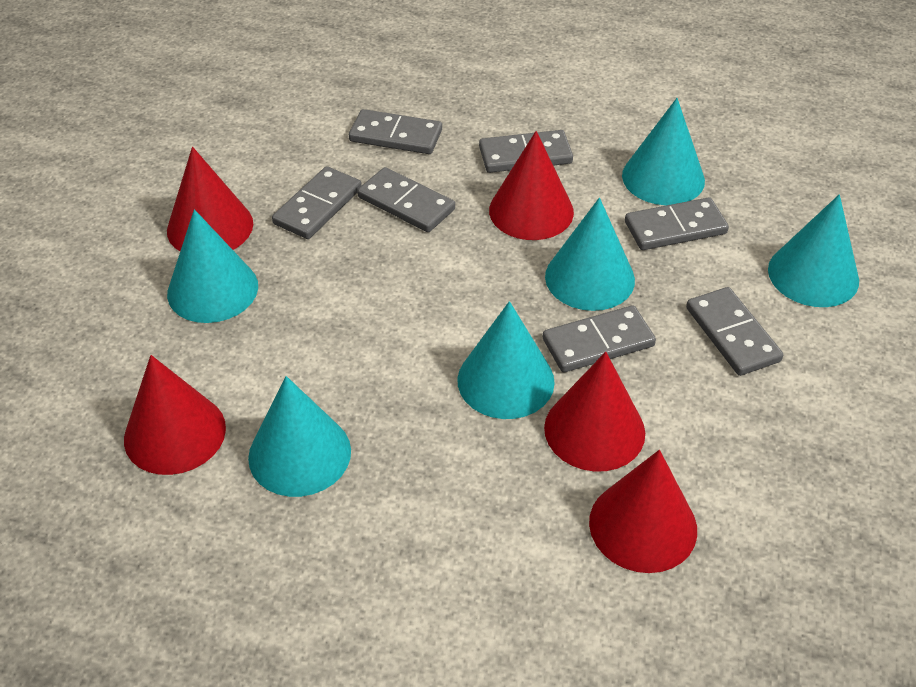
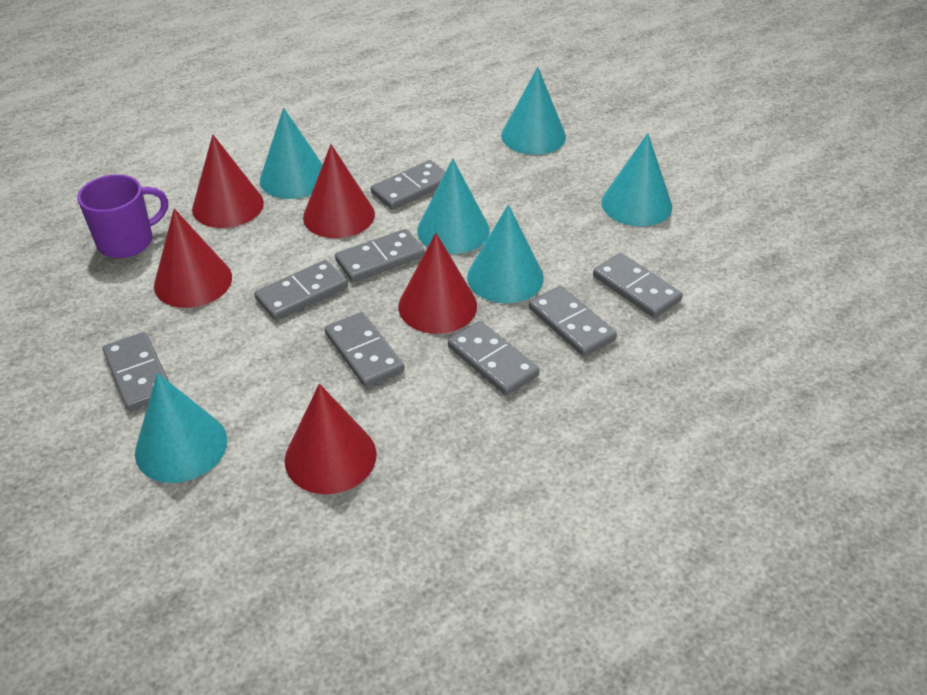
grey domino: 7 -> 8
purple mug: 0 -> 1

